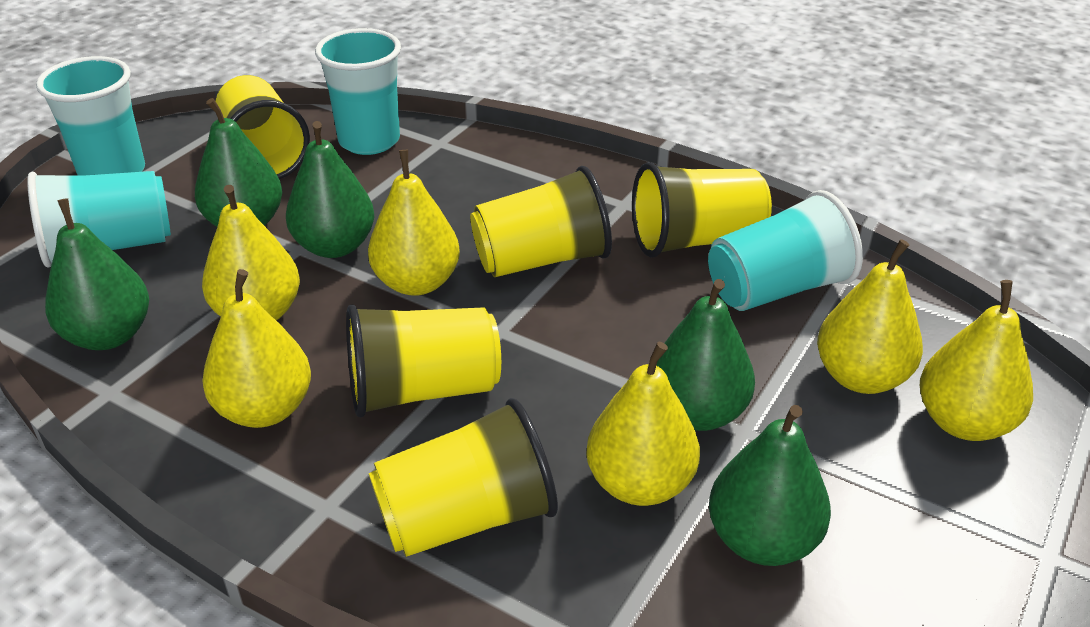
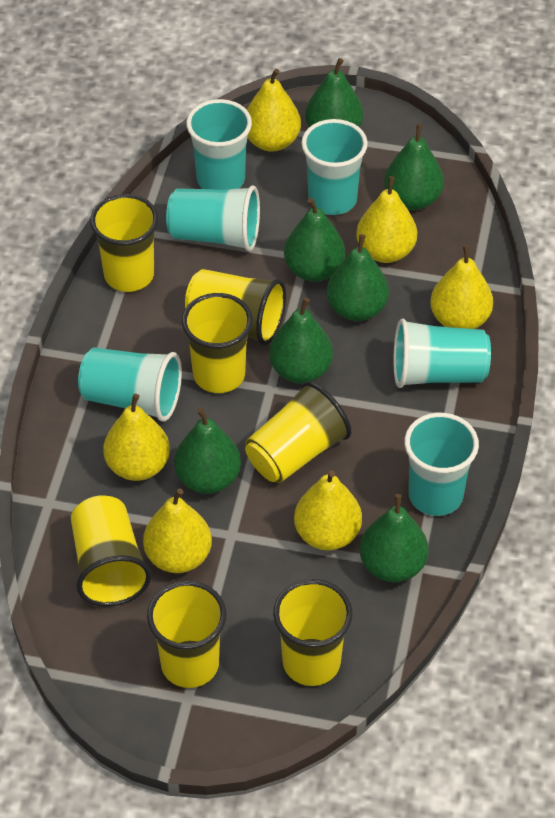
green pear: 5 -> 7
turquoise cup: 4 -> 6
yellow cup: 5 -> 7

